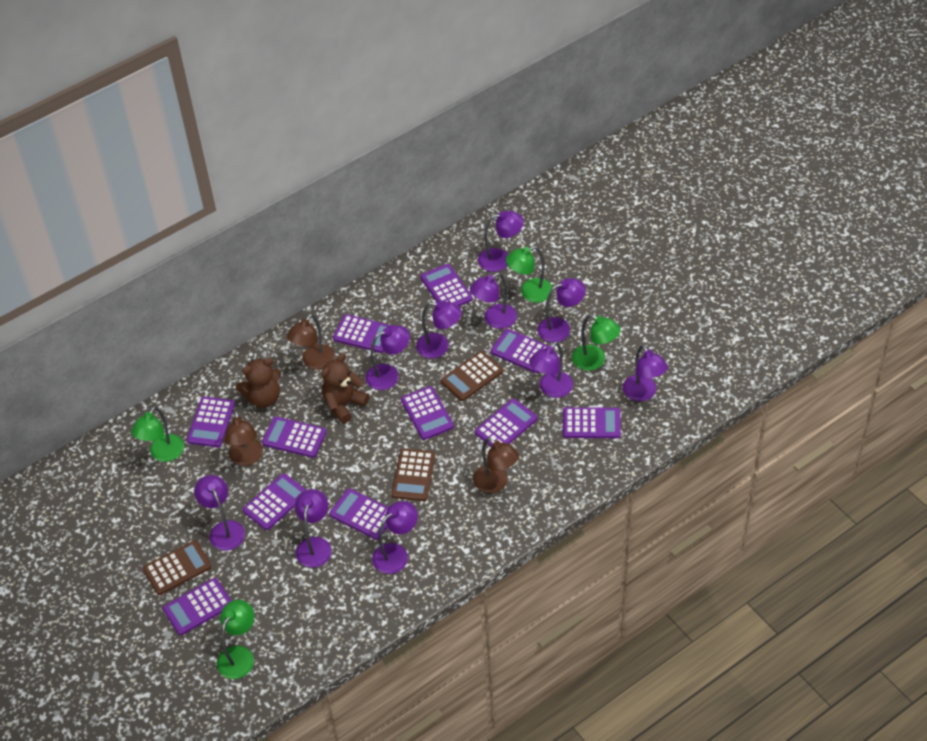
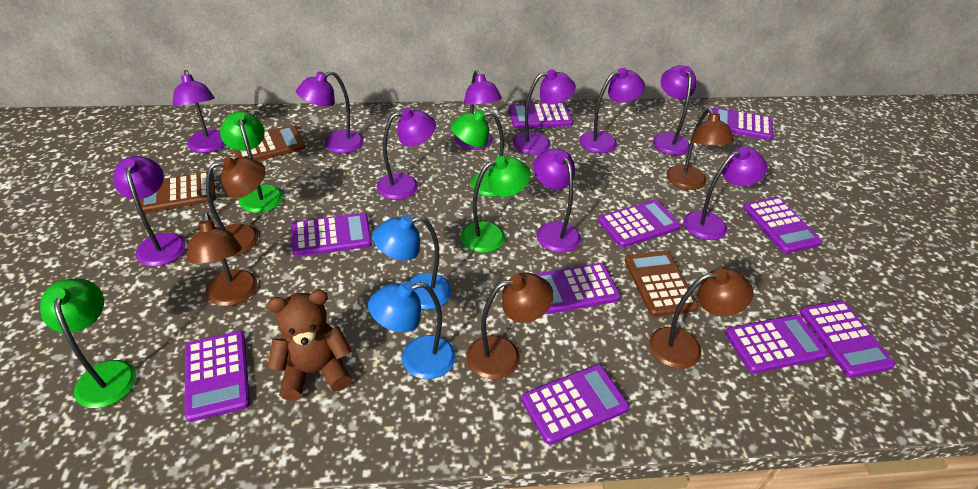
blue lamp: 0 -> 2
brown lamp: 3 -> 5
brown teddy bear: 2 -> 1
purple calculator: 11 -> 10

